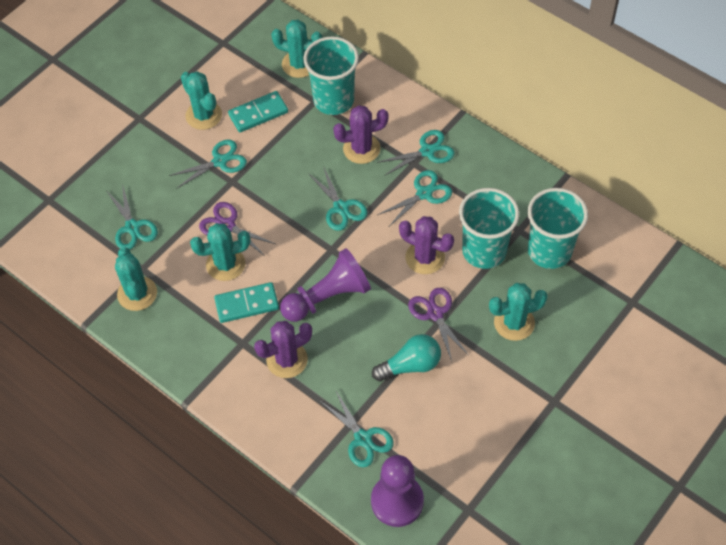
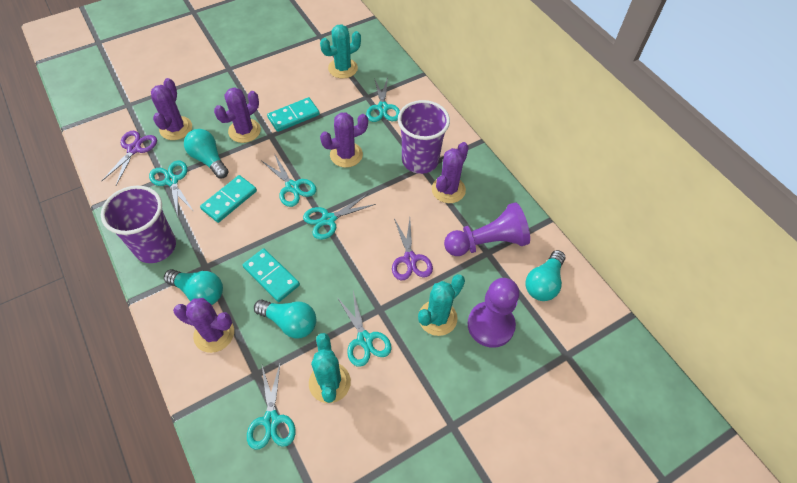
purple cactus: 3 -> 5
purple cup: 0 -> 2
turquoise cactus: 5 -> 3
turquoise cup: 3 -> 0
turquoise domino: 2 -> 3
turquoise light bulb: 1 -> 4

